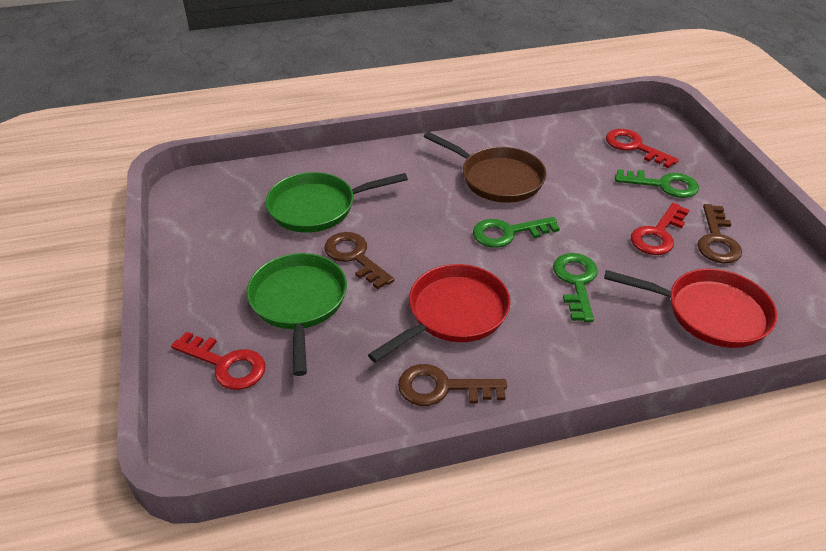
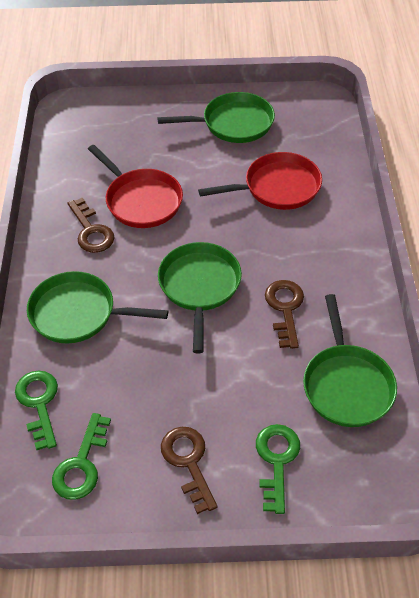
brown pan: 1 -> 0
green pan: 2 -> 4
red key: 3 -> 0

